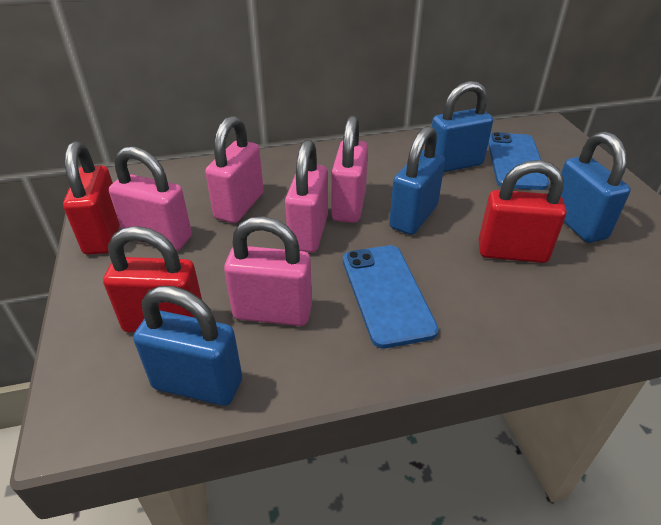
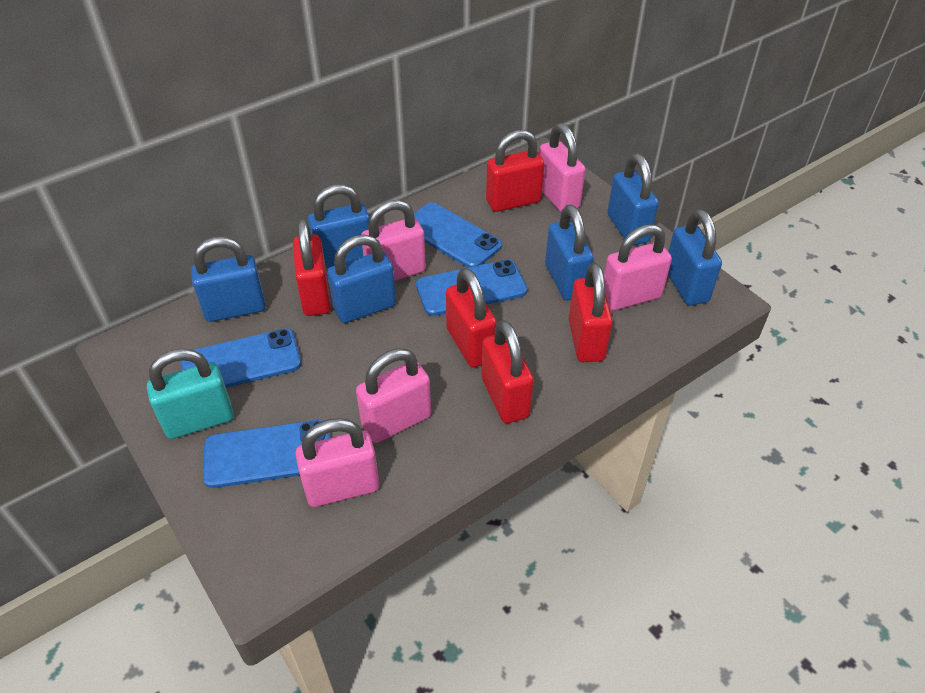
blue padlock: 4 -> 6
blue phone: 2 -> 4
red padlock: 3 -> 5
turquoise padlock: 0 -> 1

